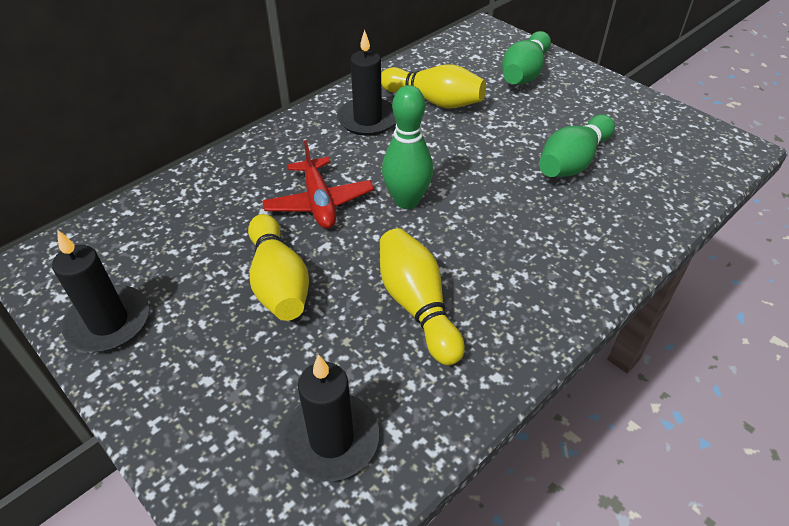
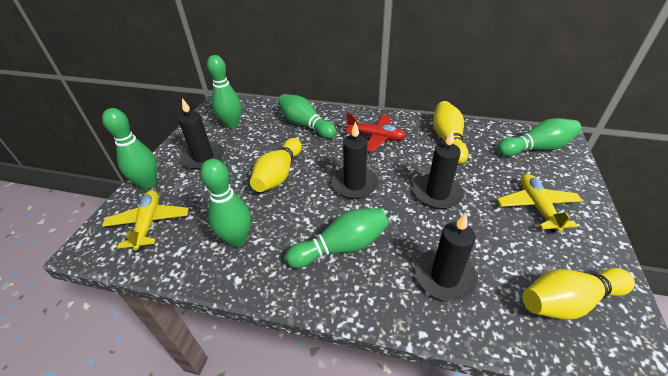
black candle: 3 -> 4
green bowling pin: 3 -> 6
yellow plane: 0 -> 2

